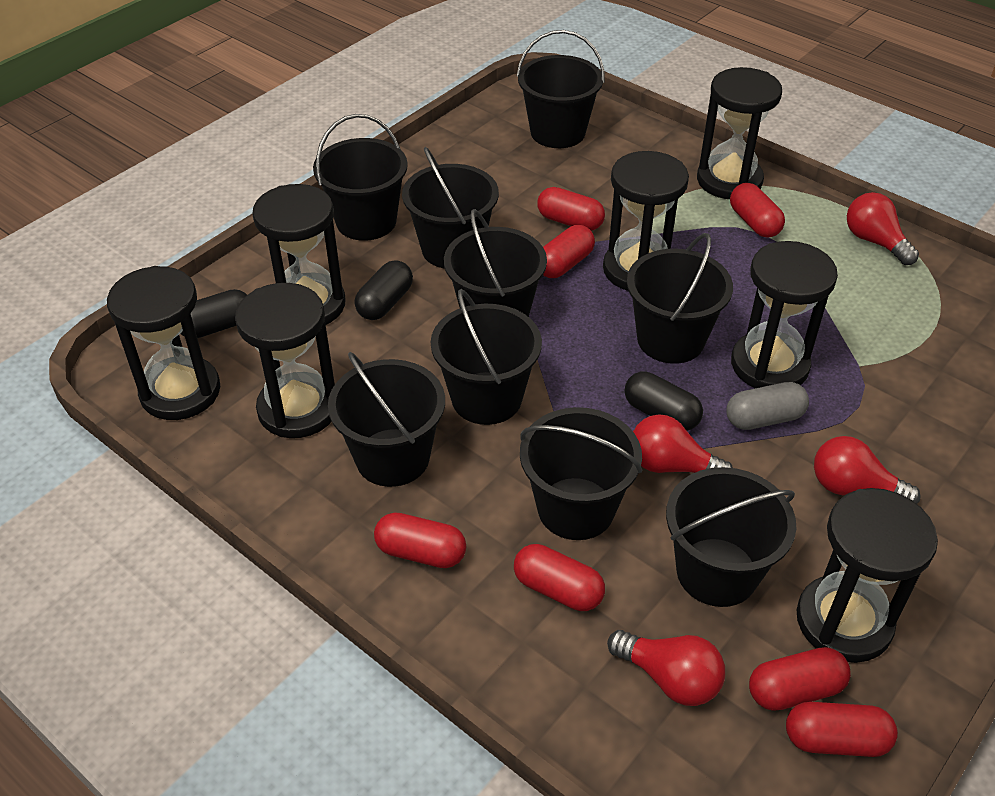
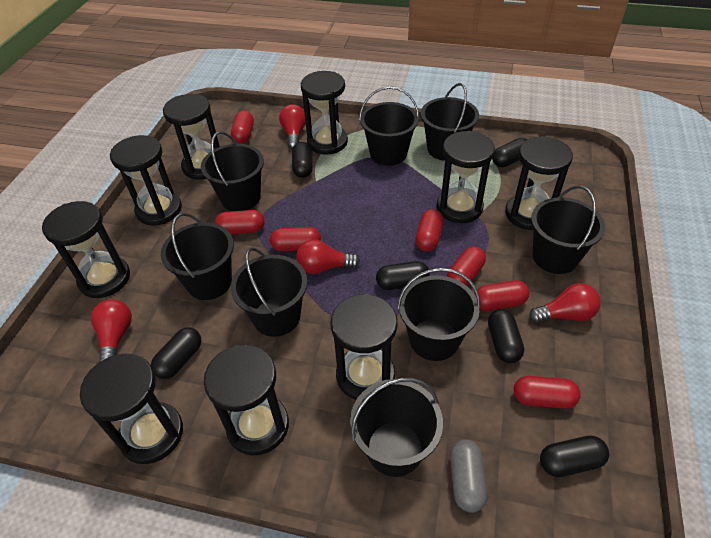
black bucket: 9 -> 8
black capsule: 3 -> 6
black hourglass: 7 -> 9

